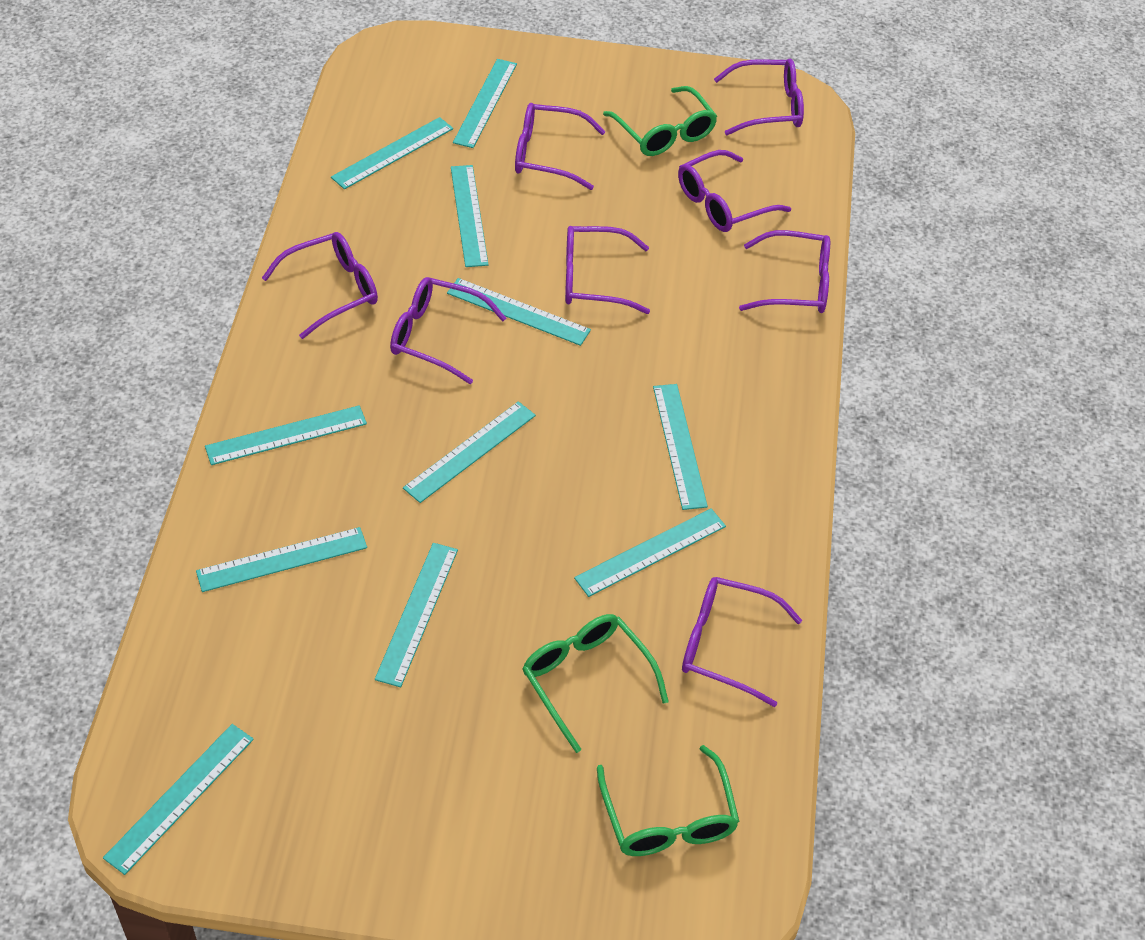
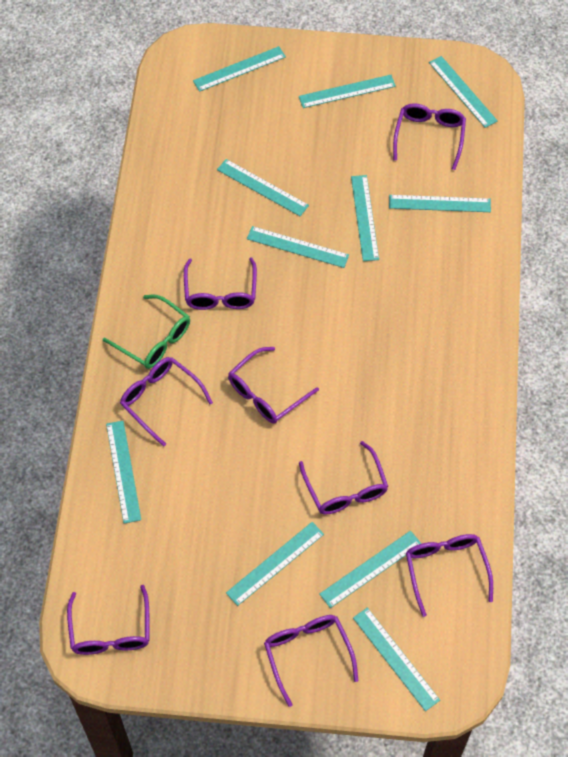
green glasses: 3 -> 1

